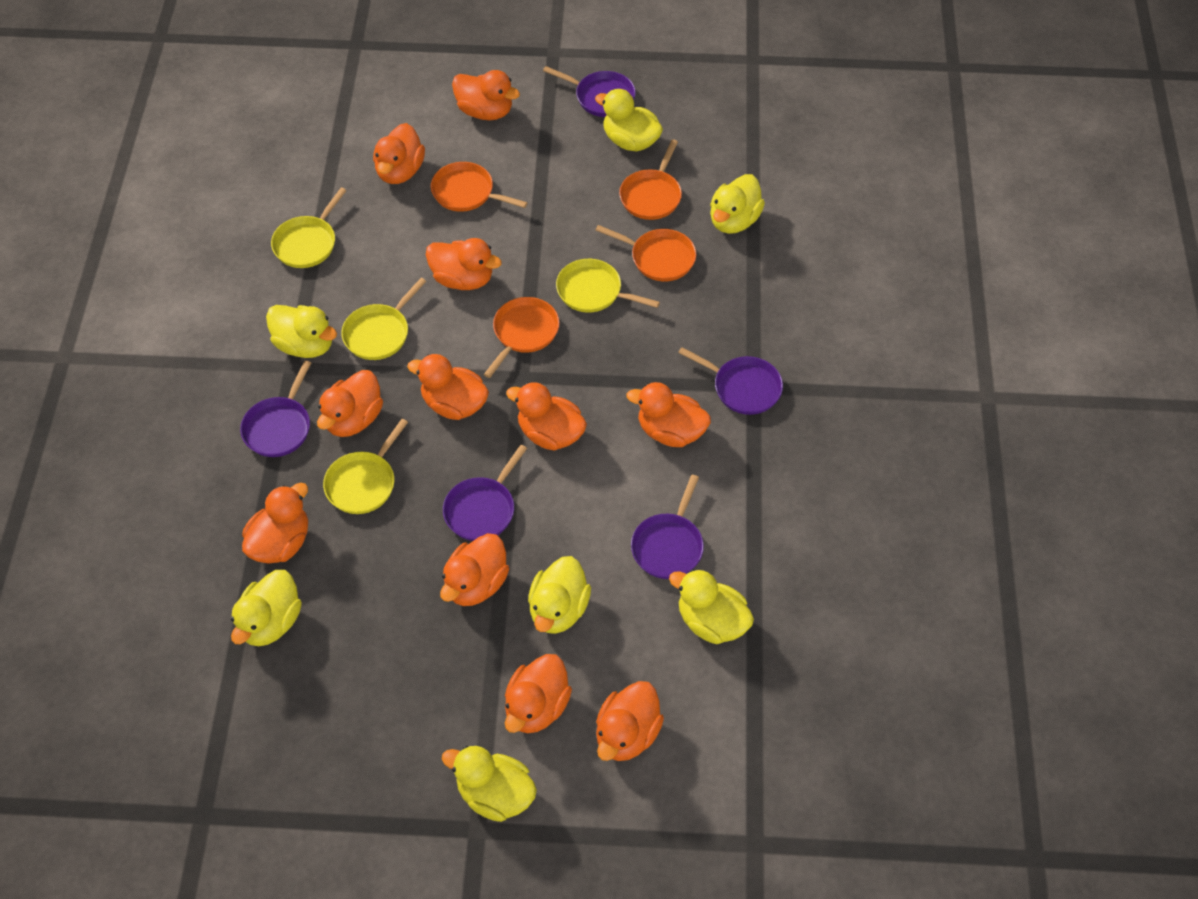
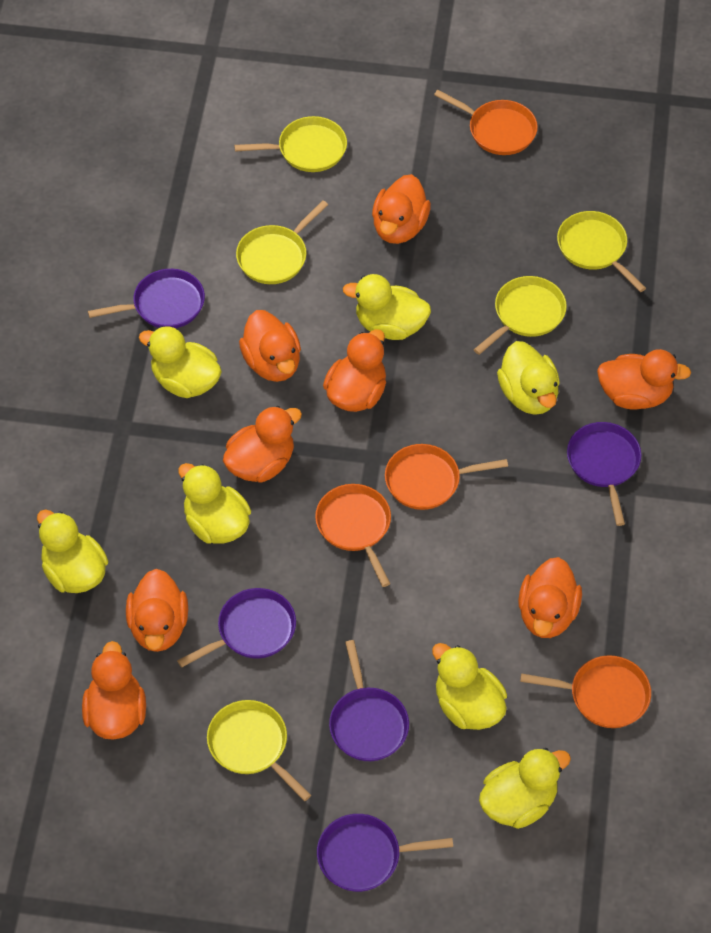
orange duck: 11 -> 8
yellow pan: 4 -> 5

